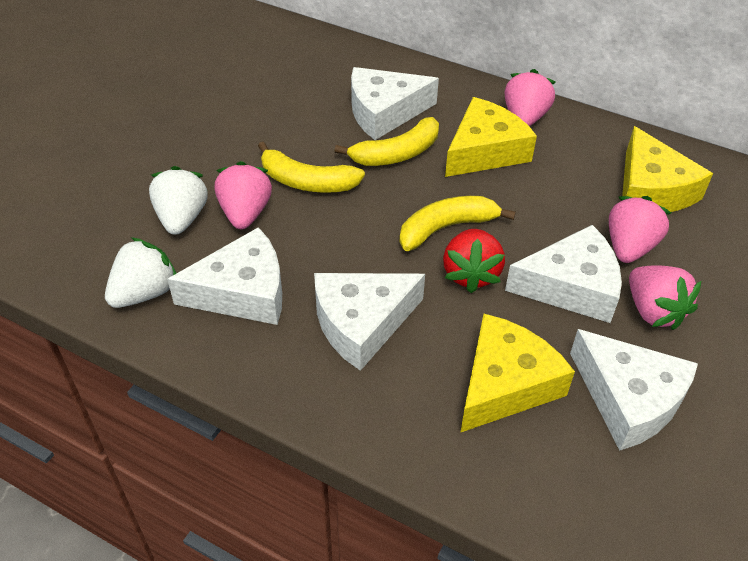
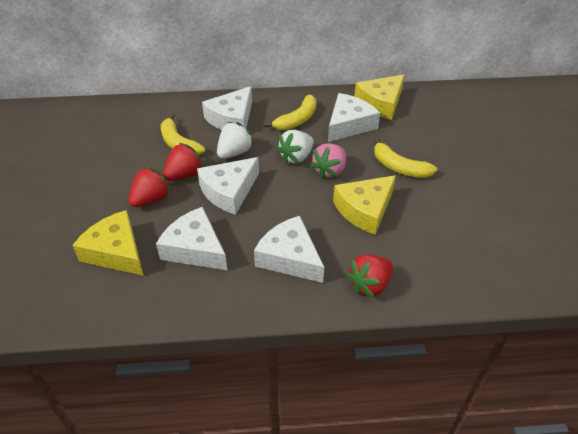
pink strawberry: 4 -> 1
red strawberry: 1 -> 3

